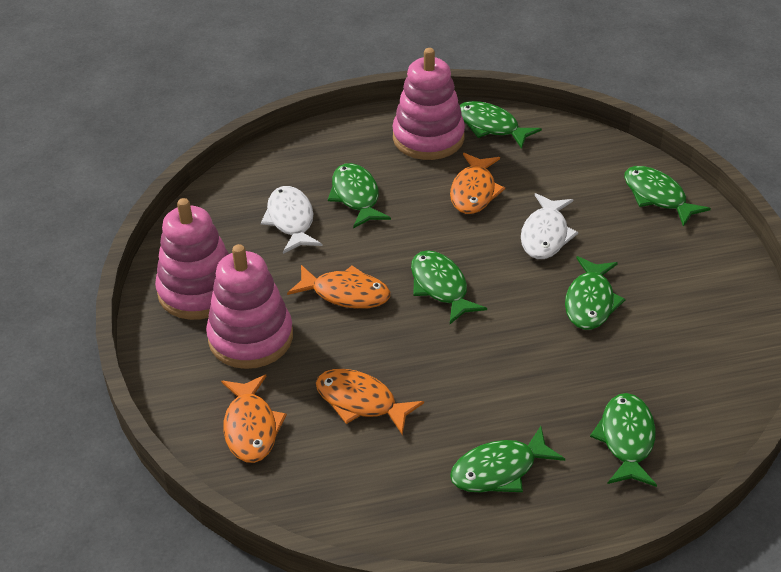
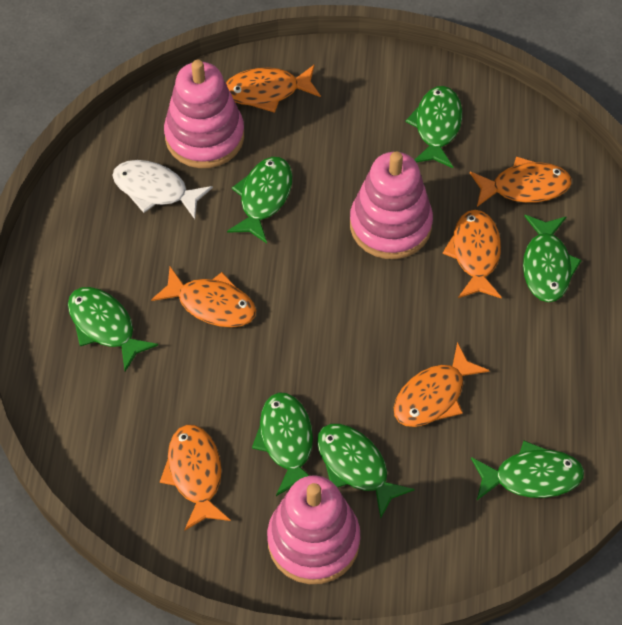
orange fish: 4 -> 6
white fish: 2 -> 1

